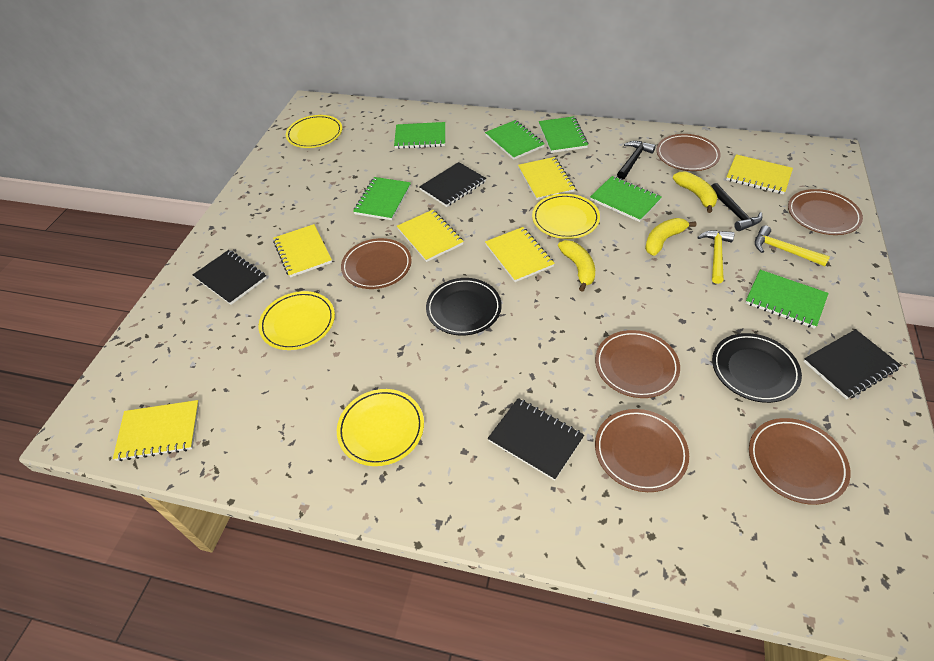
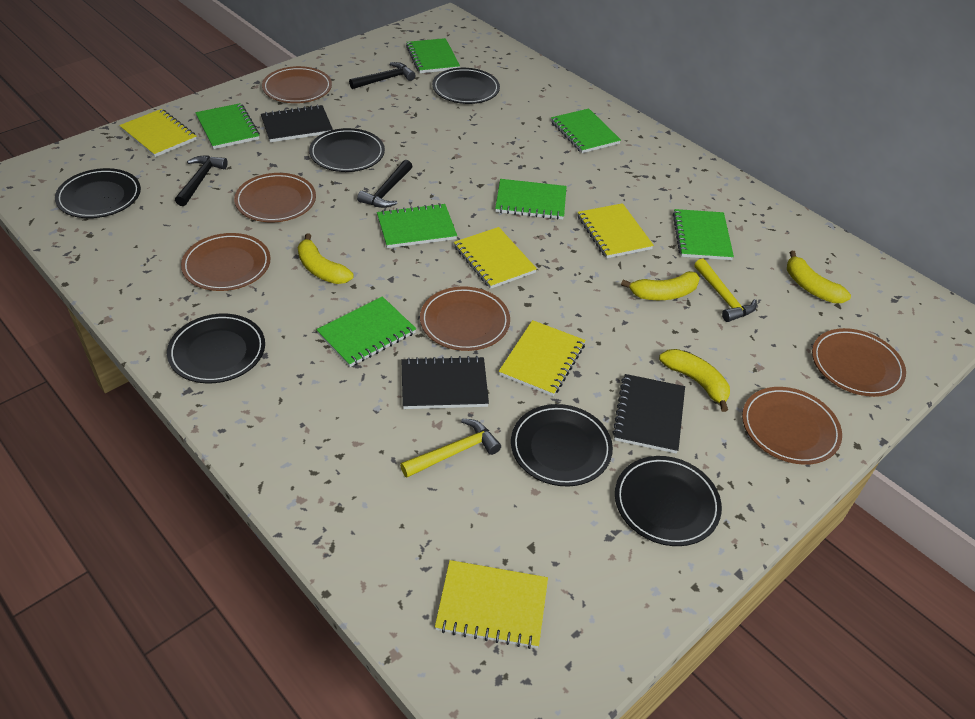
black hammer: 2 -> 3
black notebook: 4 -> 3
black plate: 2 -> 6
green notebook: 6 -> 7
yellow banana: 3 -> 4
yellow notebook: 6 -> 5
yellow plate: 4 -> 0

